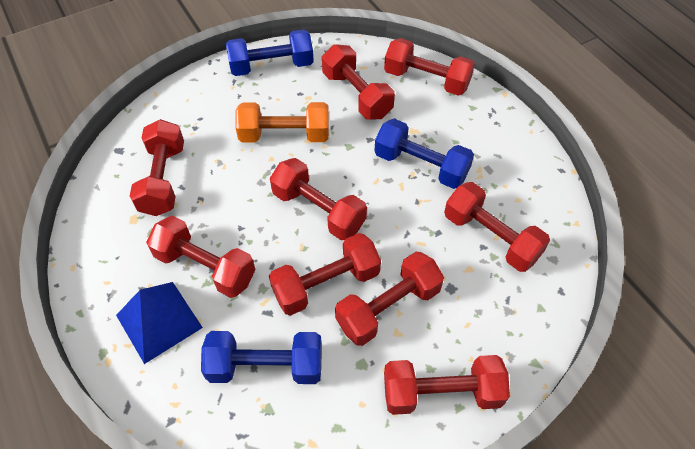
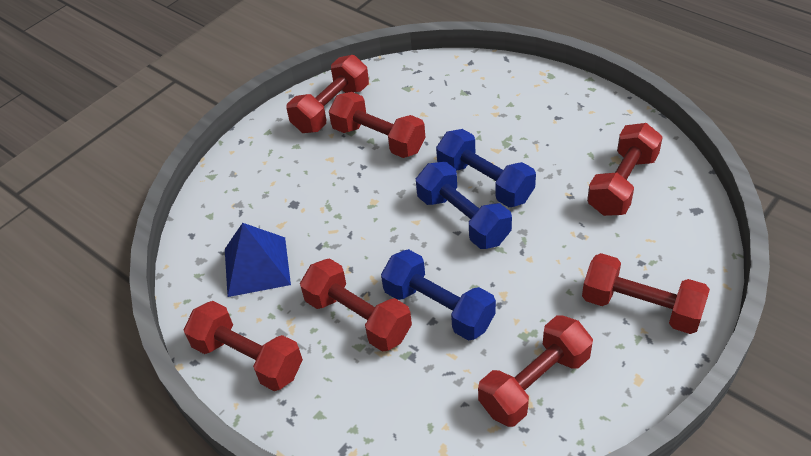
orange dumbbell: 1 -> 0
red dumbbell: 9 -> 7

